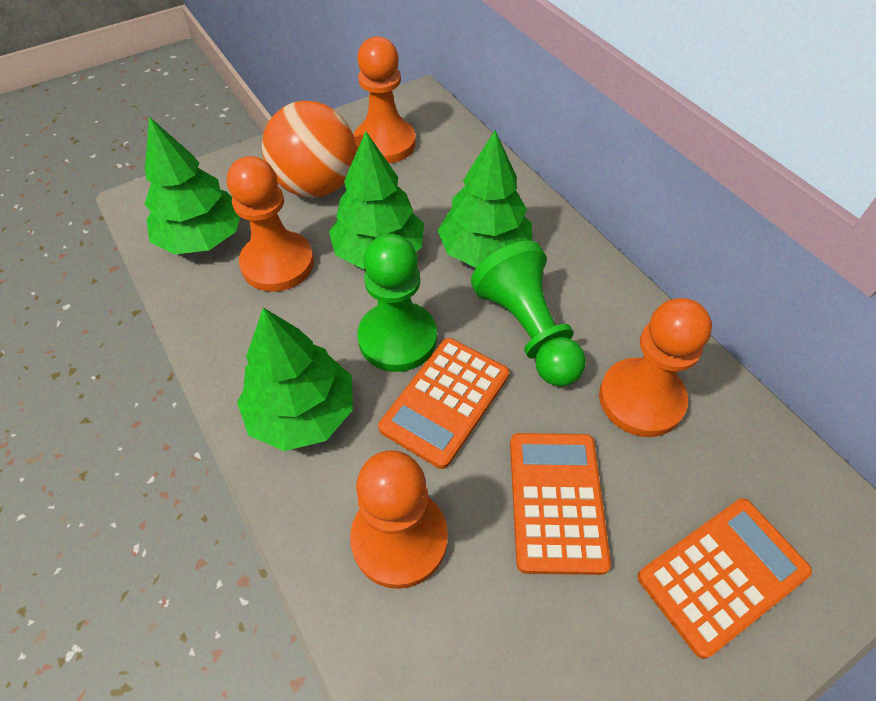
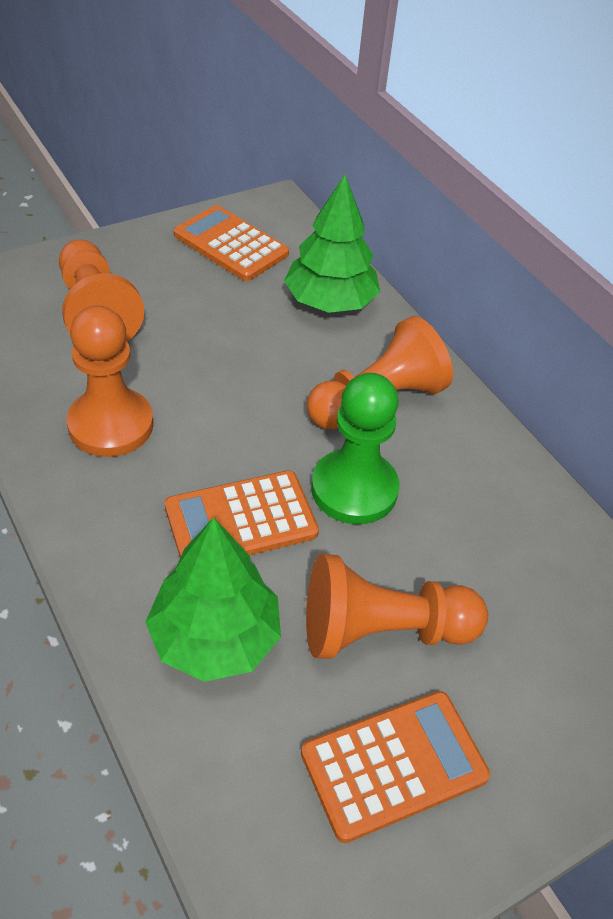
green pawn: 2 -> 1
green tree: 4 -> 2
orange ball: 1 -> 0

